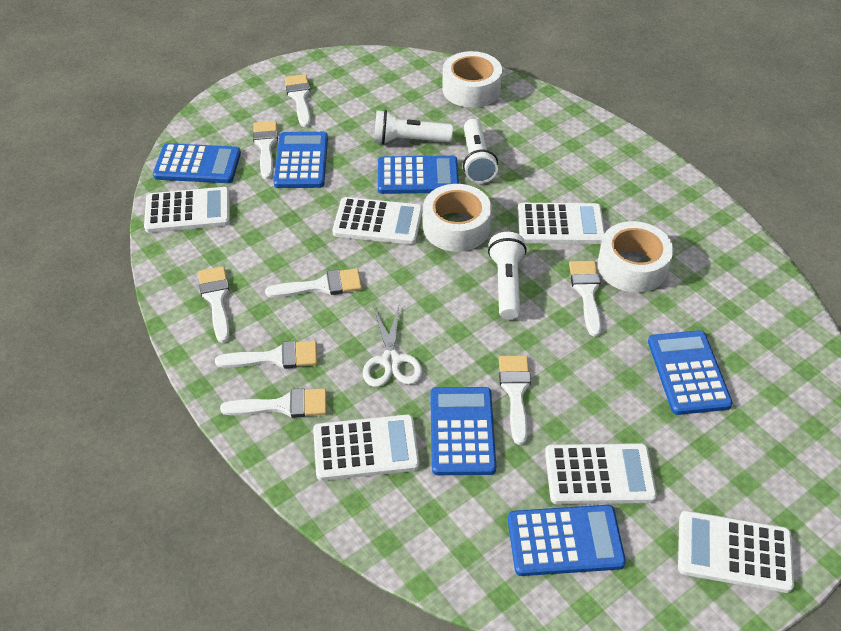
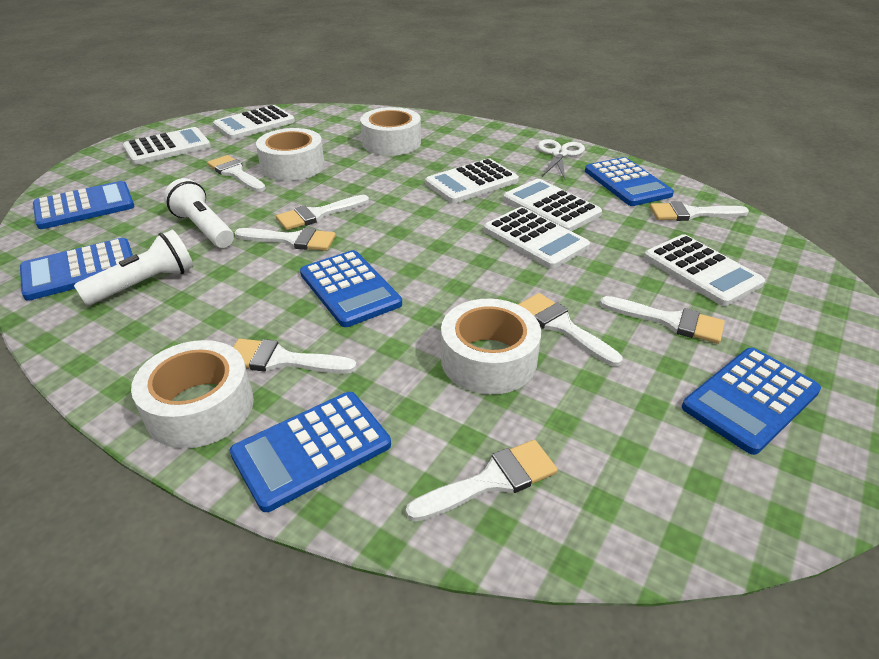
white flashlight: 3 -> 2
white tape: 3 -> 4

